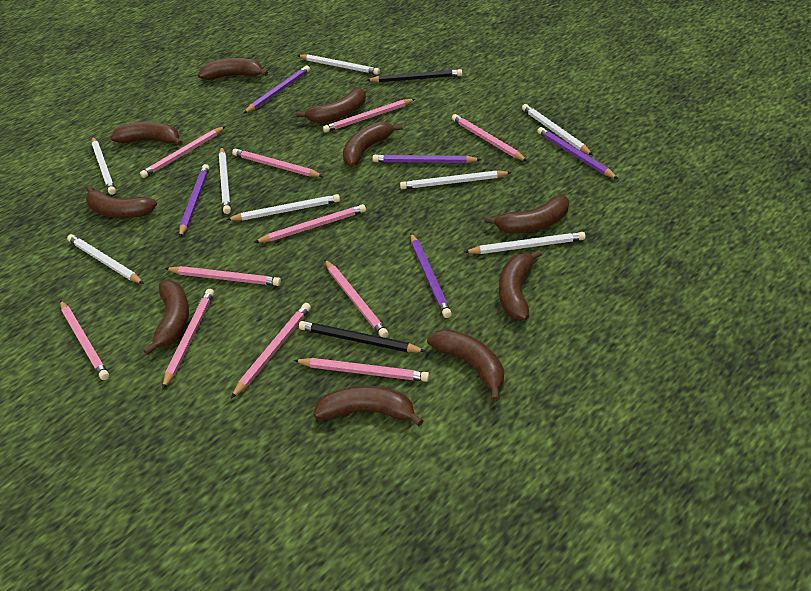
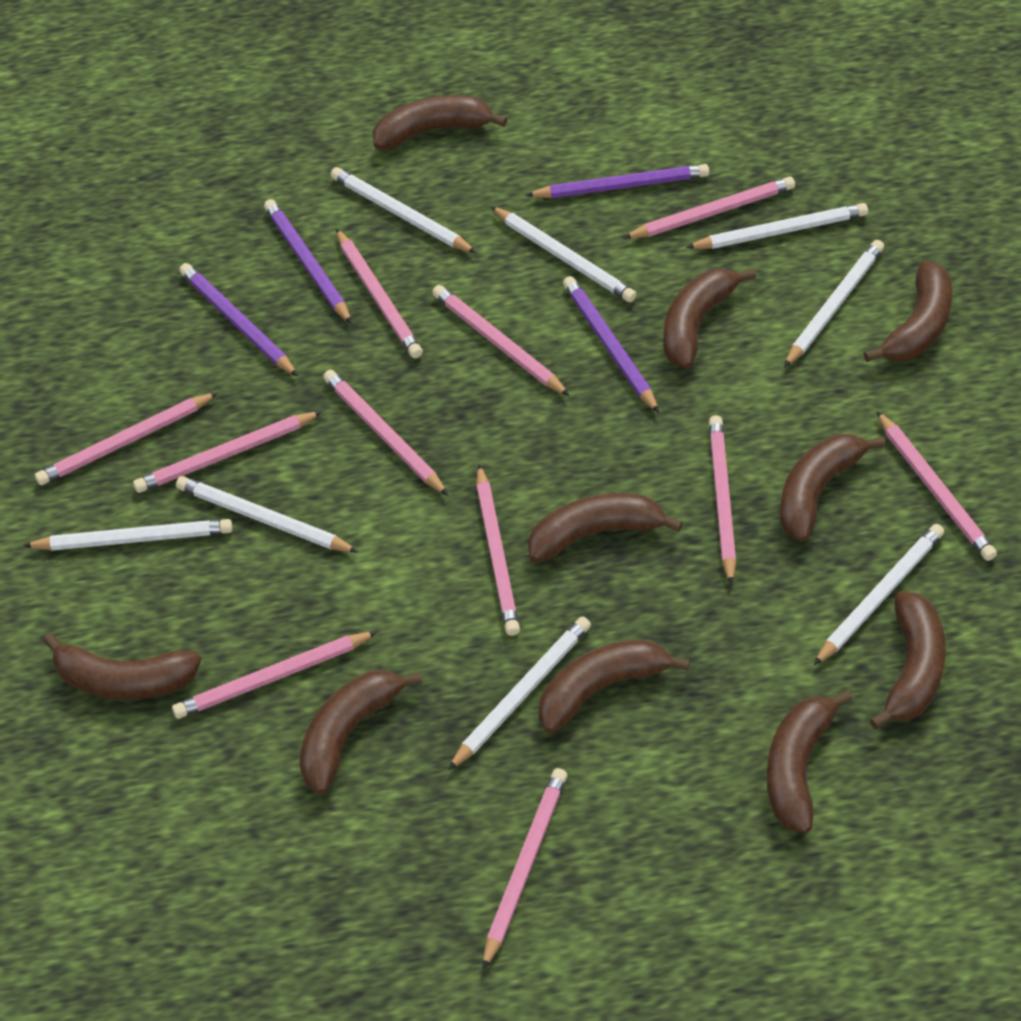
black pencil: 2 -> 0
purple pencil: 5 -> 4

